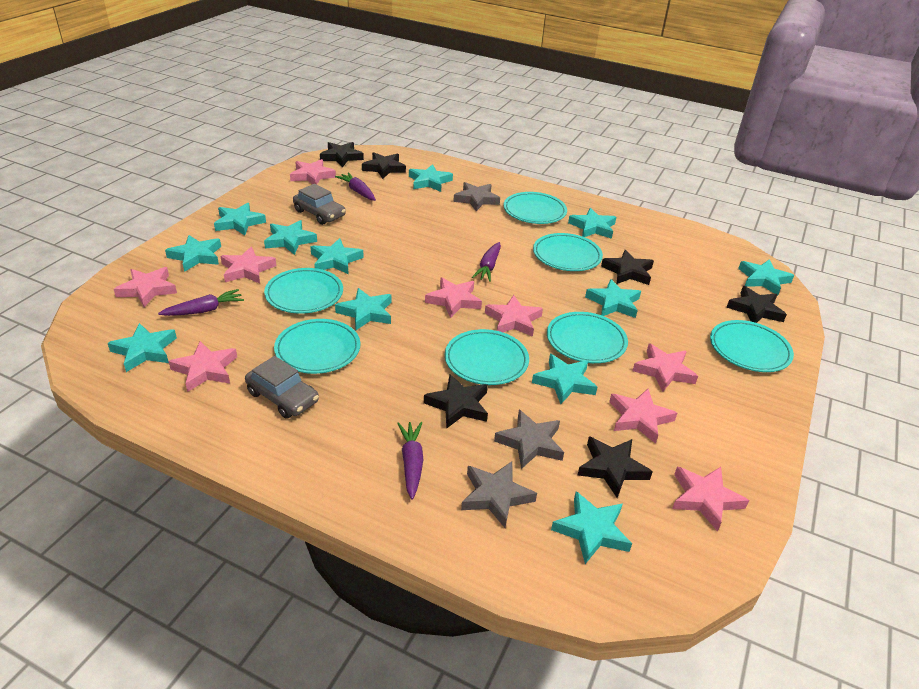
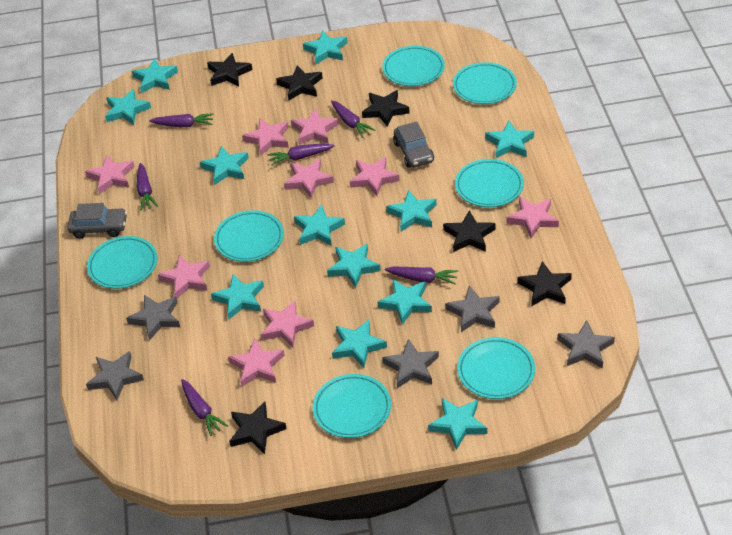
grey star: 3 -> 5
purple carrot: 4 -> 6

